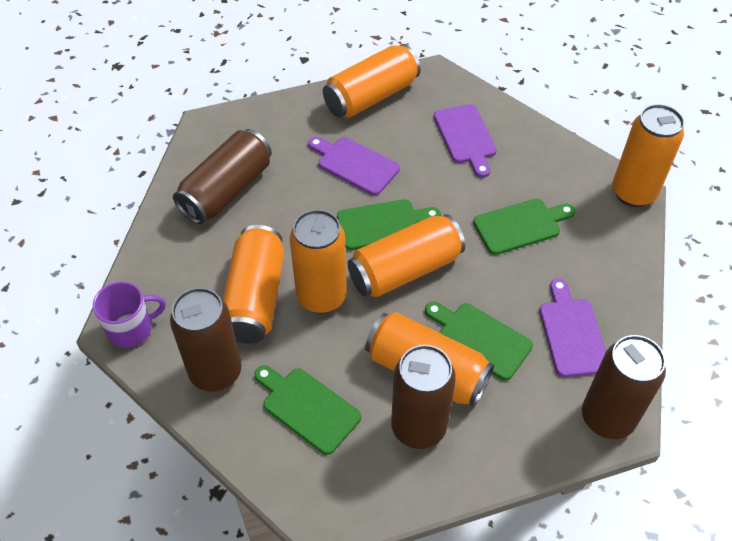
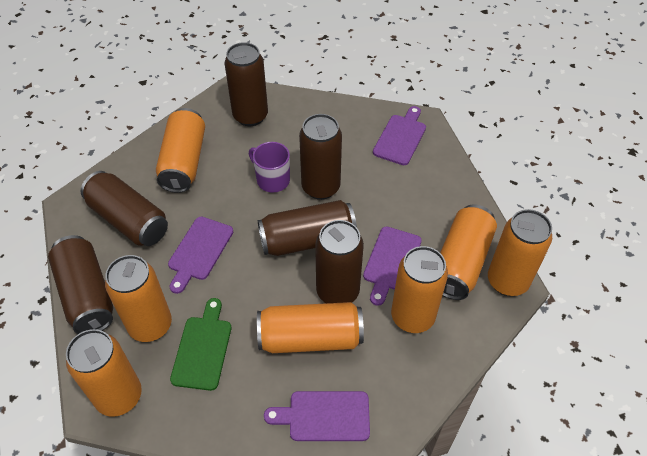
brown can: 4 -> 6
green cutting board: 4 -> 1
orange can: 6 -> 7
purple cutting board: 3 -> 4

